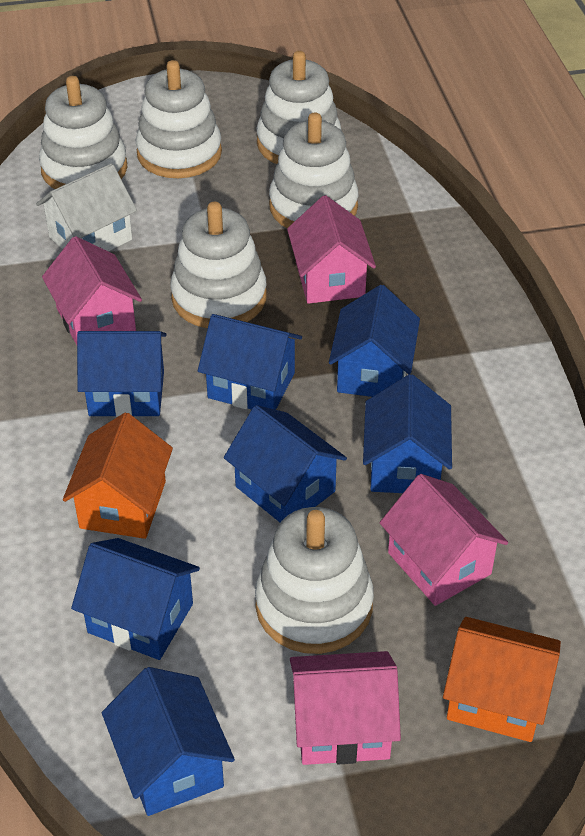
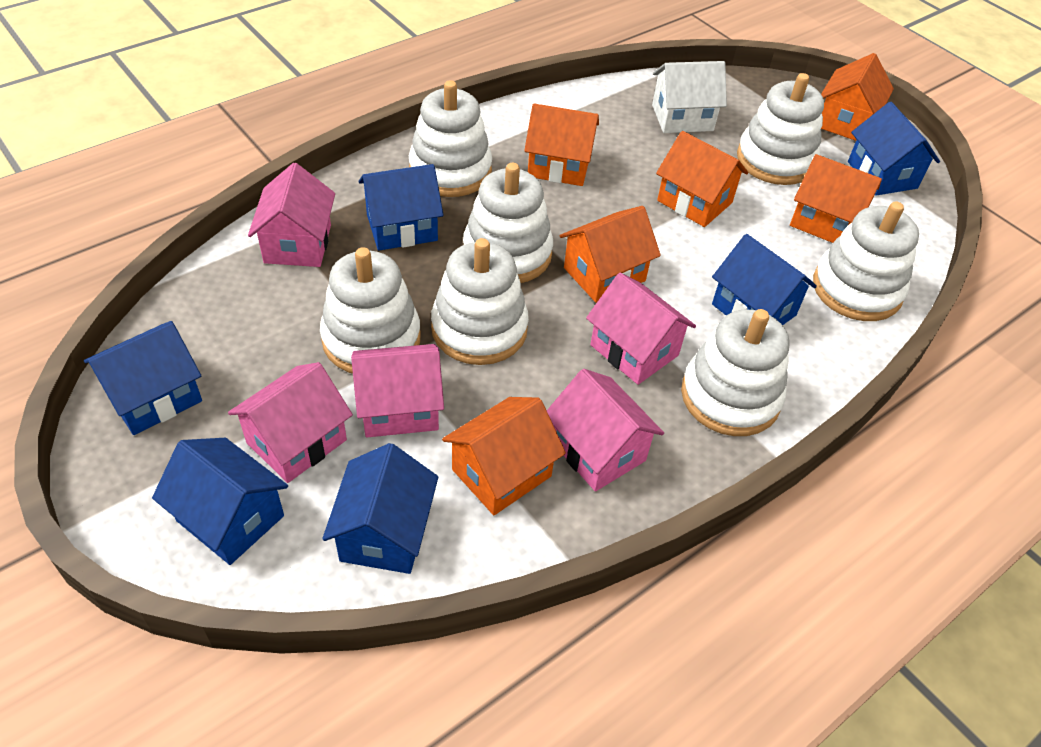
blue house: 7 -> 6
orange house: 2 -> 6
pink house: 4 -> 5
white stacking toy: 6 -> 7

